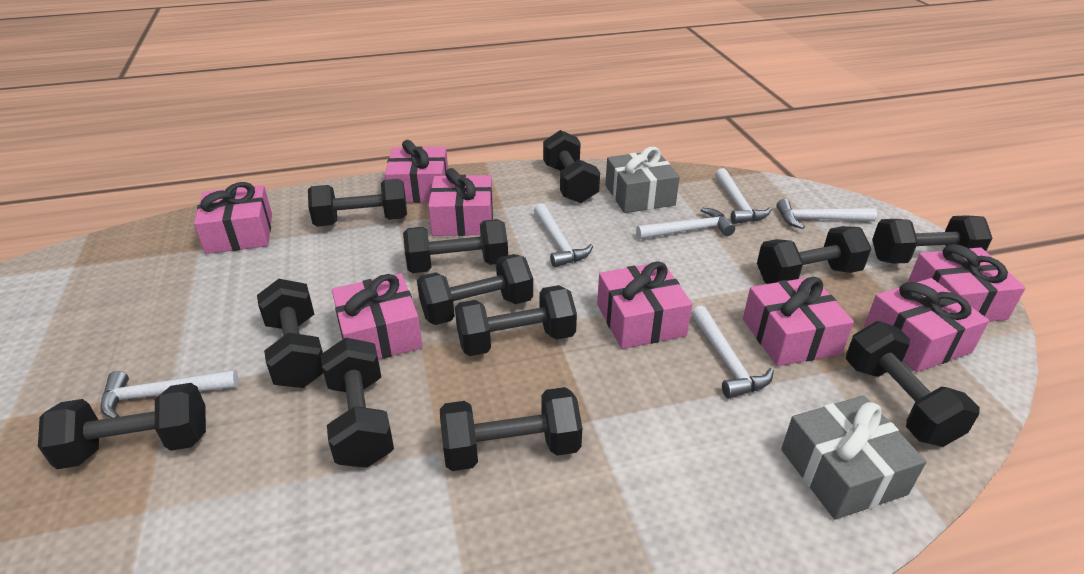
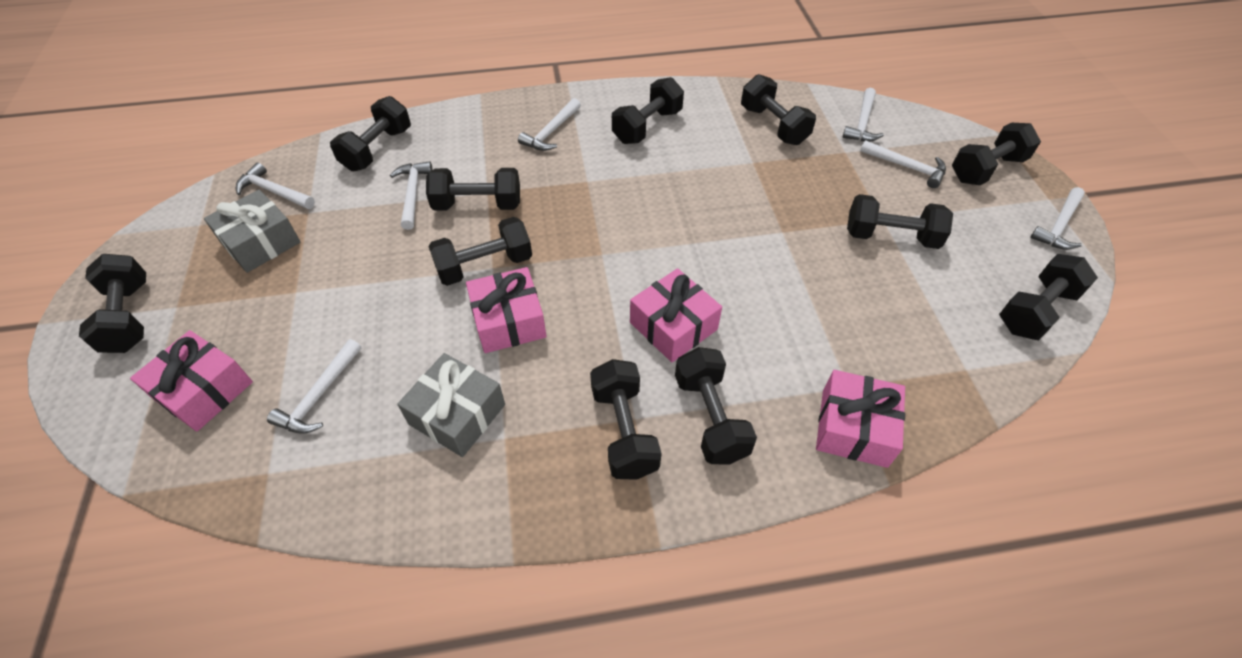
black dumbbell: 12 -> 11
pink gift: 8 -> 4
white hammer: 6 -> 7

